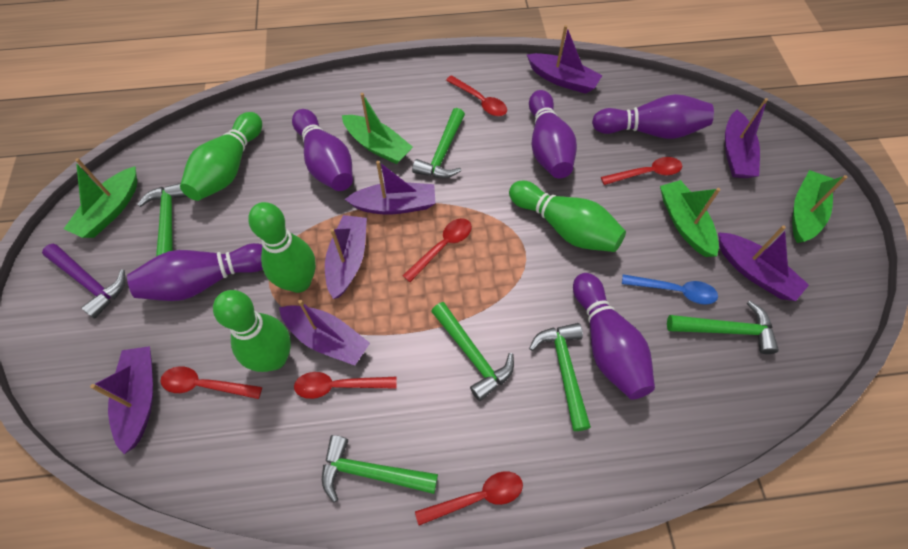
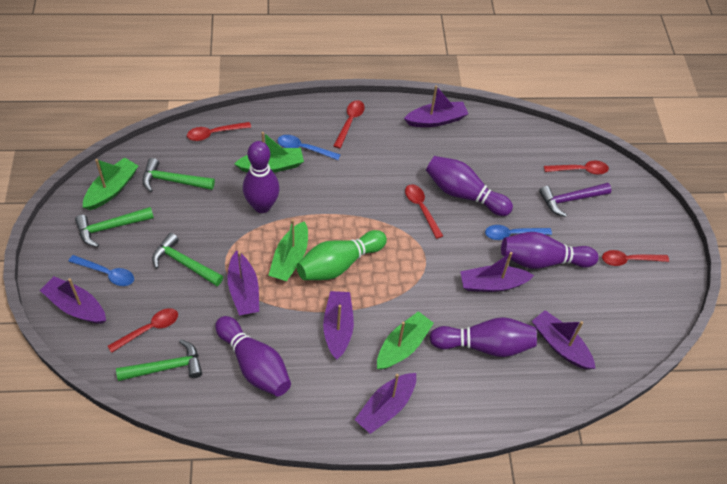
blue spoon: 1 -> 3
green bowling pin: 4 -> 1
green hammer: 6 -> 4

